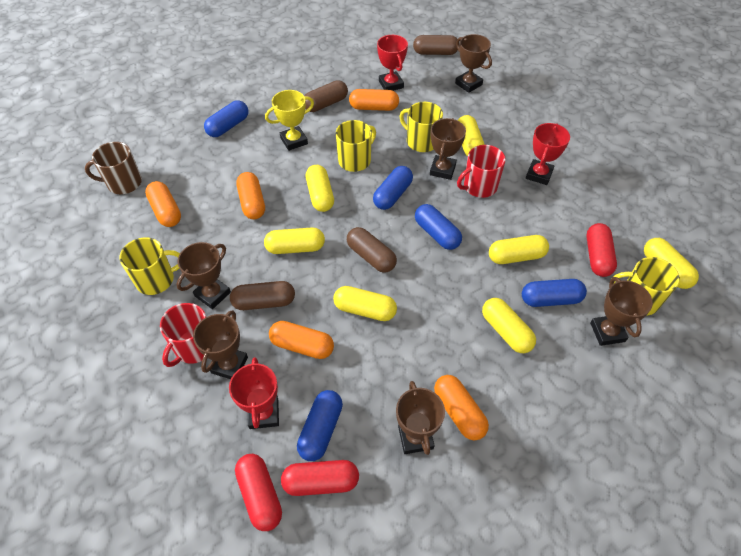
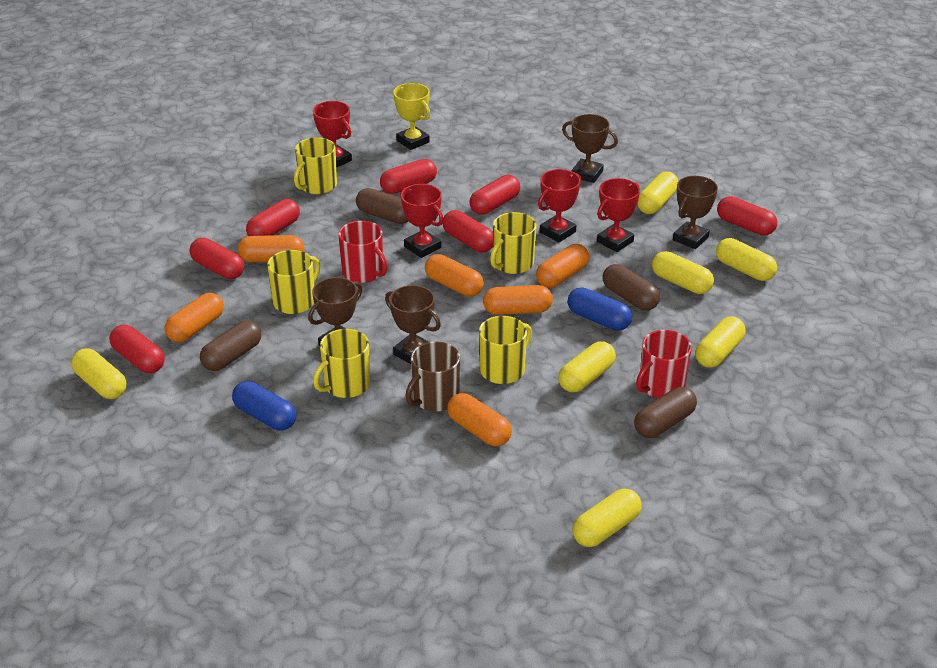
blue capsule: 5 -> 2
brown trophy: 6 -> 4
orange capsule: 5 -> 6
red capsule: 3 -> 7
red trophy: 3 -> 4
yellow mug: 4 -> 5

